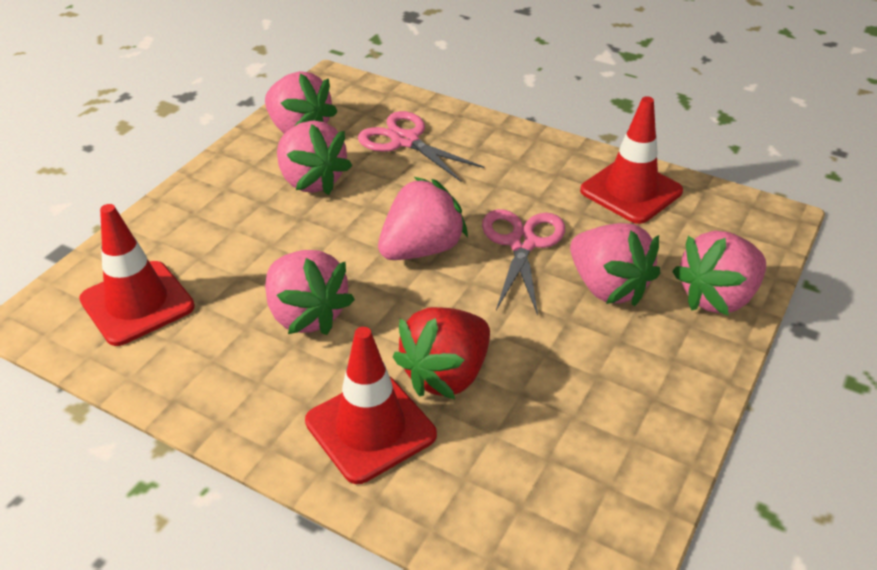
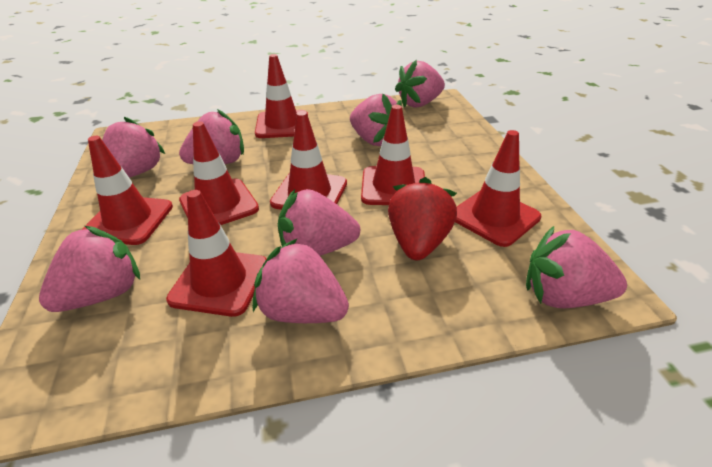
pink scissors: 2 -> 0
pink strawberry: 6 -> 8
red traffic cone: 3 -> 7

